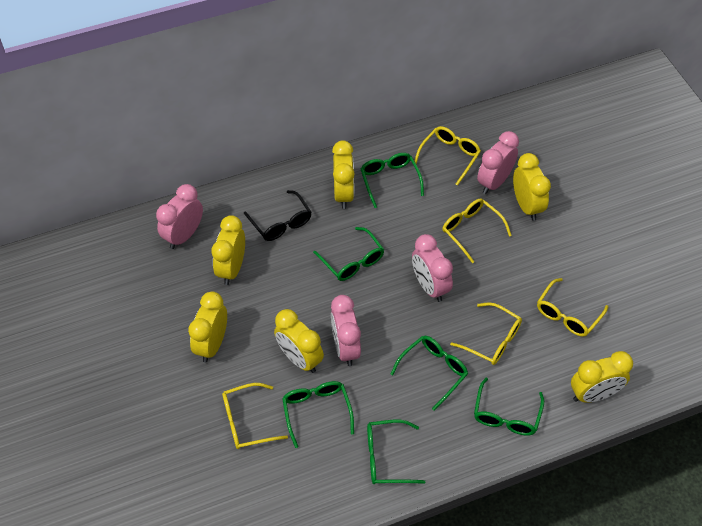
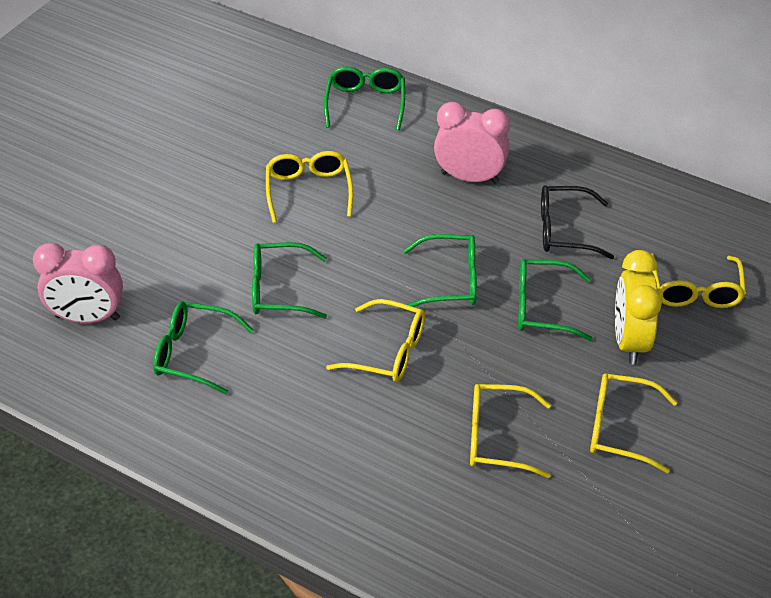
green glasses: 6 -> 5
pink clock: 4 -> 2
yellow clock: 6 -> 1

